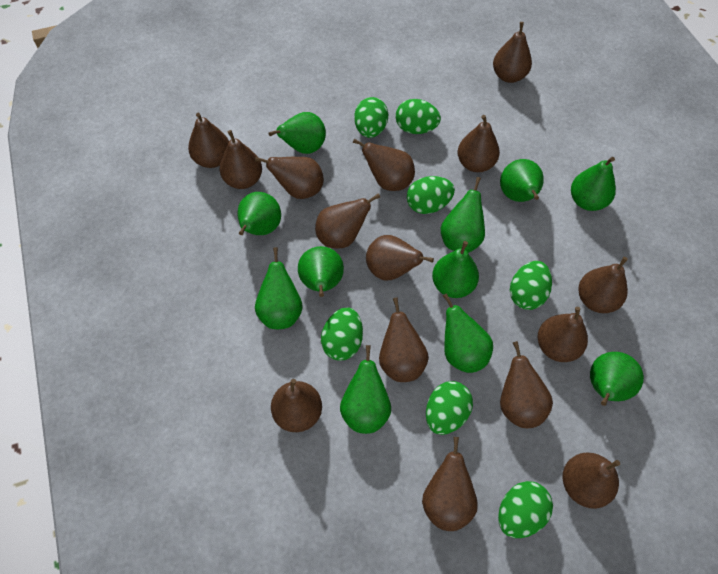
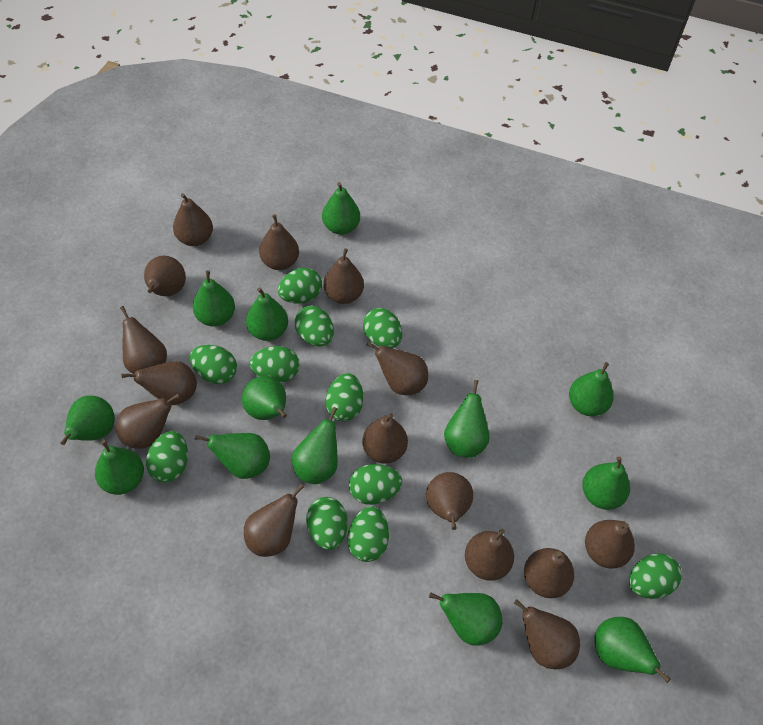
green egg: 7 -> 11
green pear: 11 -> 13

